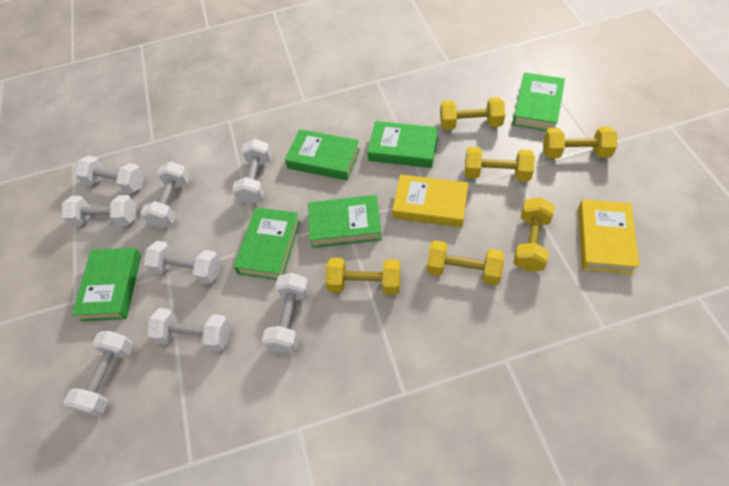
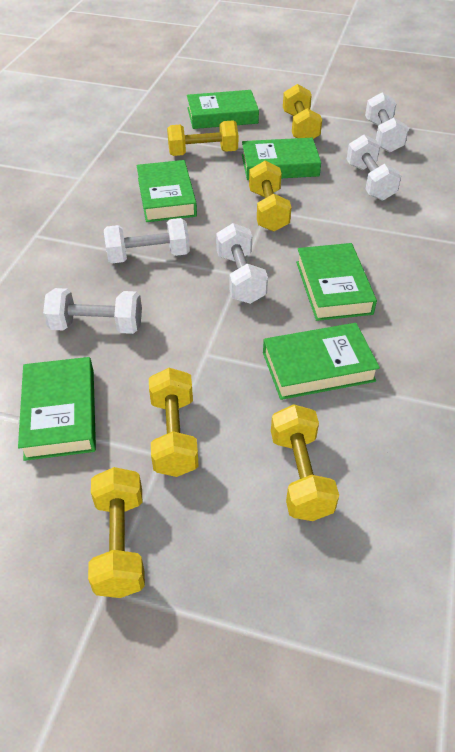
white dumbbell: 8 -> 5
yellow book: 2 -> 0

